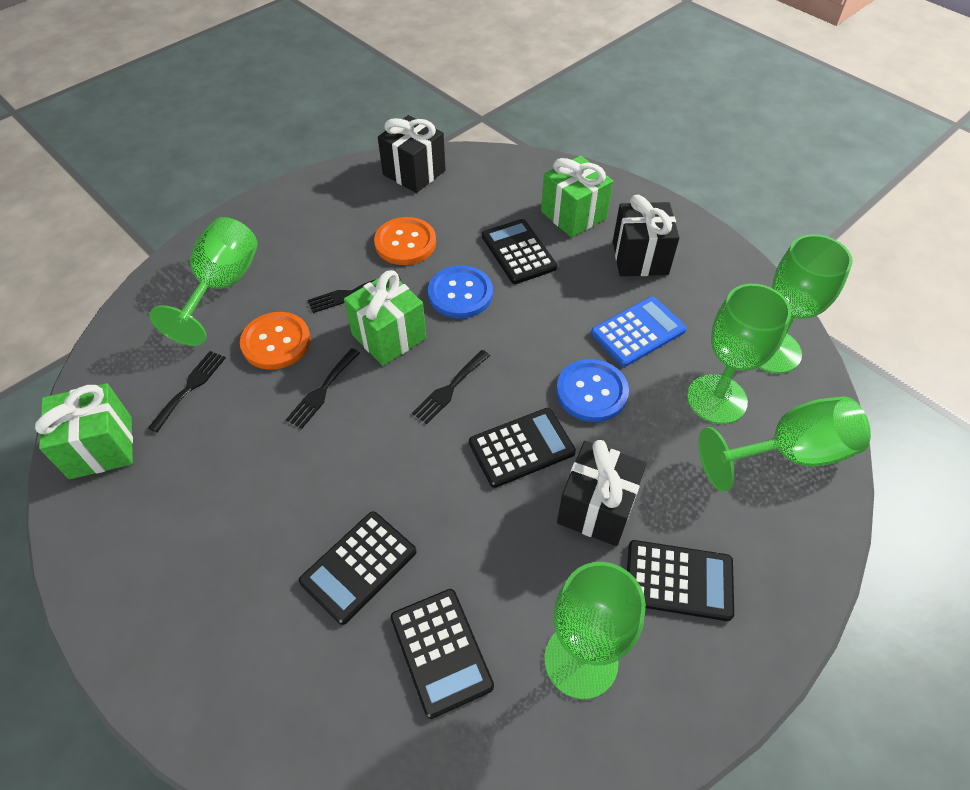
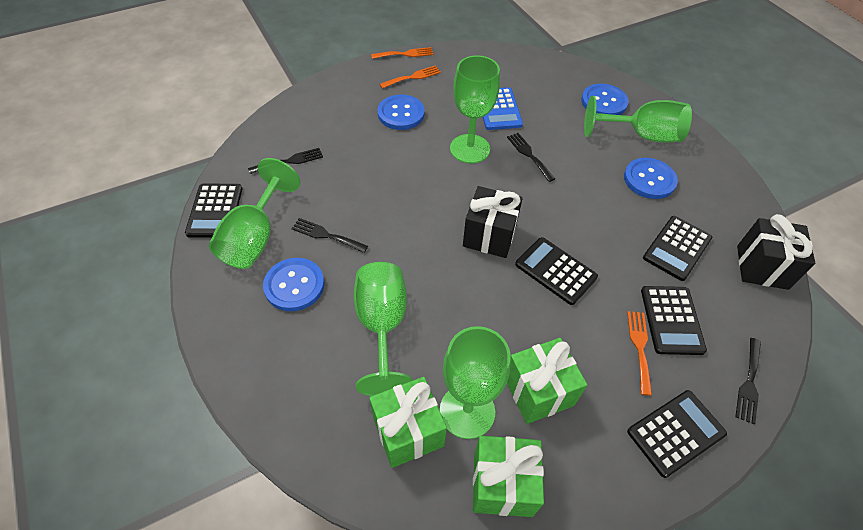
black gift: 3 -> 2
blue button: 2 -> 4
orange button: 2 -> 0
orange fork: 0 -> 3

